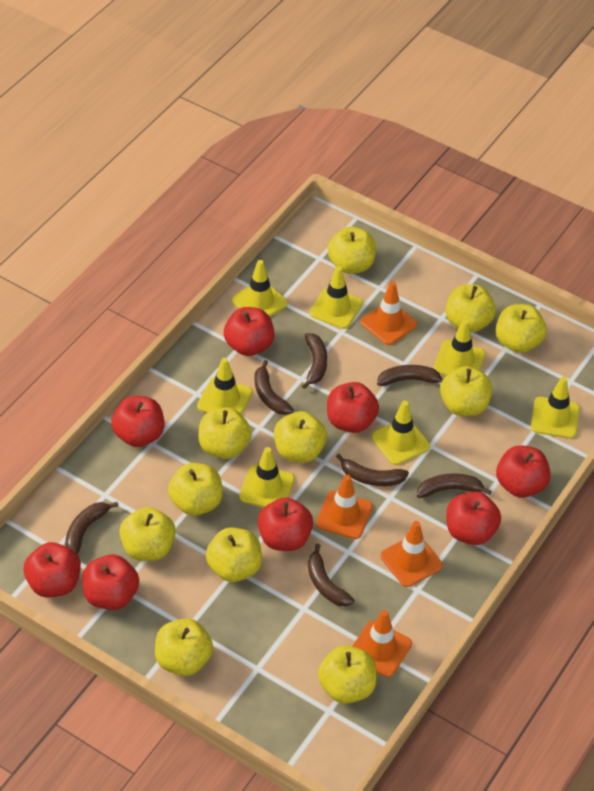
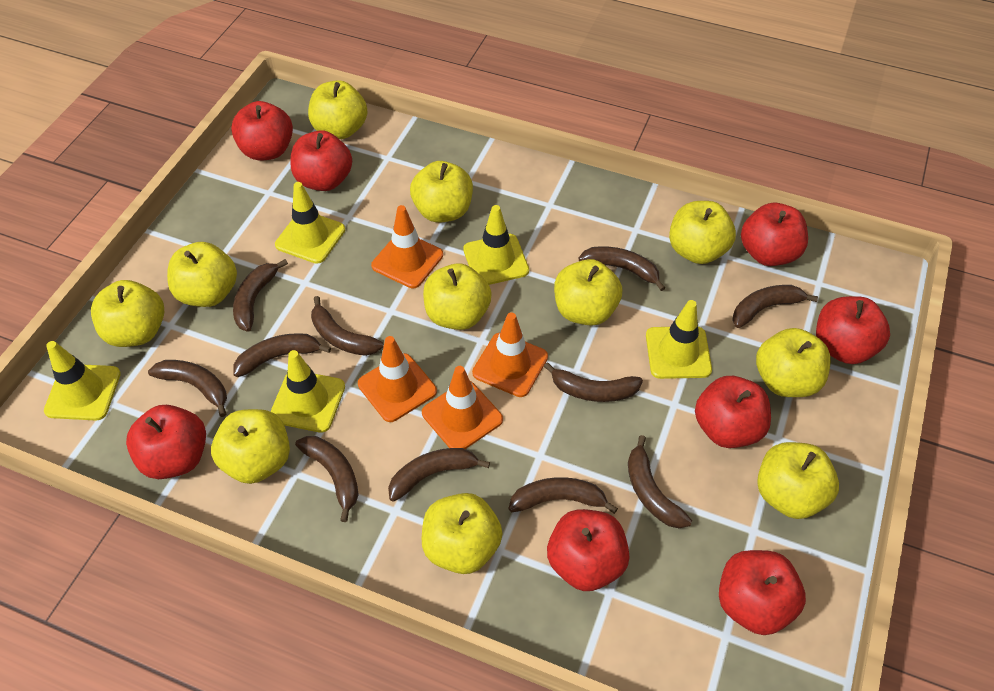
brown banana: 7 -> 11
yellow traffic cone: 7 -> 5

